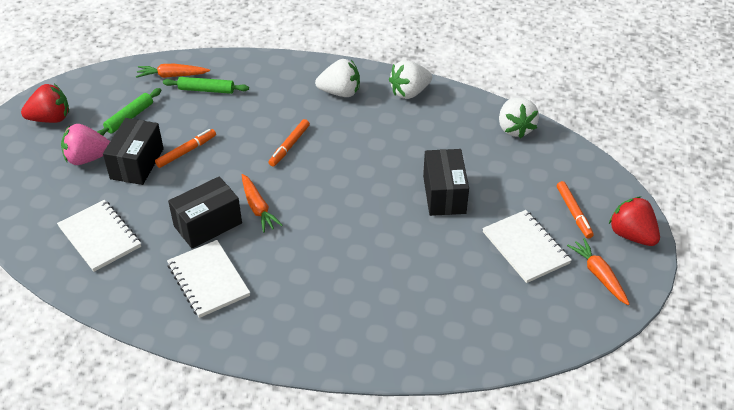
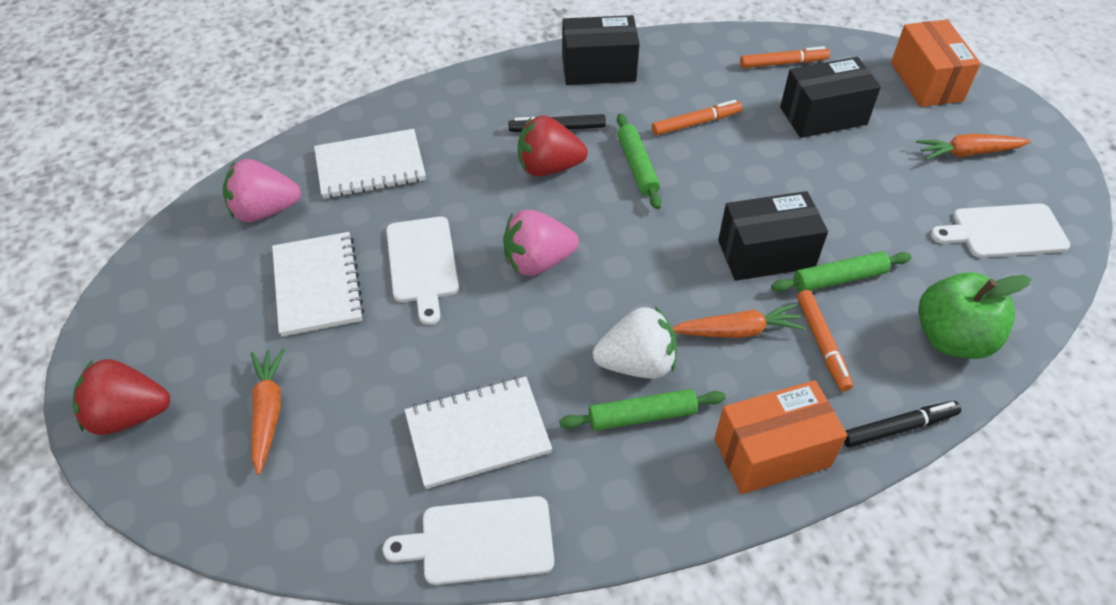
black marker: 0 -> 2
green apple: 0 -> 1
green rolling pin: 2 -> 3
orange box: 0 -> 2
pink strawberry: 1 -> 2
white cutting board: 0 -> 3
white strawberry: 3 -> 1

